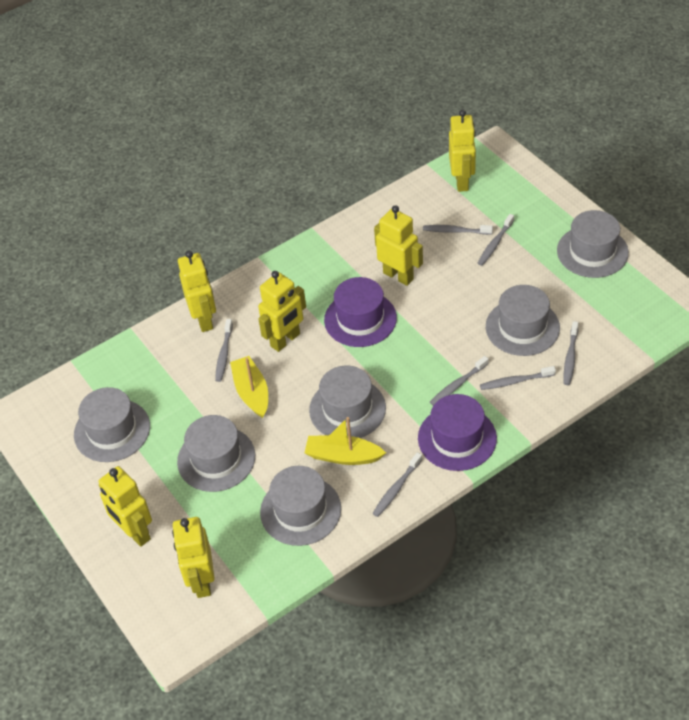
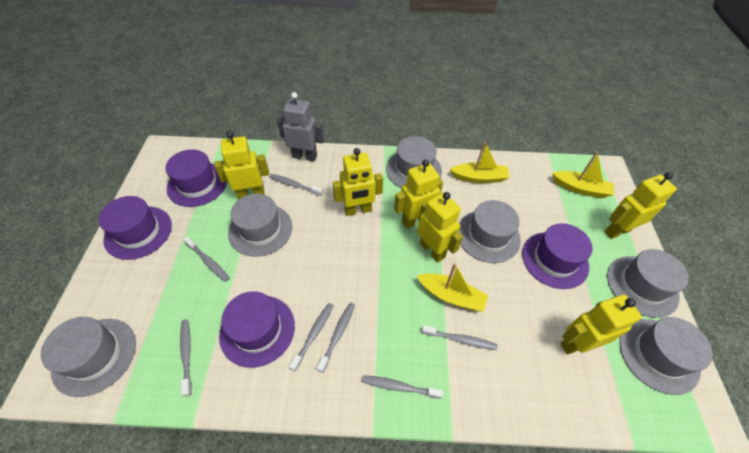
grey robot: 0 -> 1
purple hat: 2 -> 4
yellow boat: 2 -> 3

